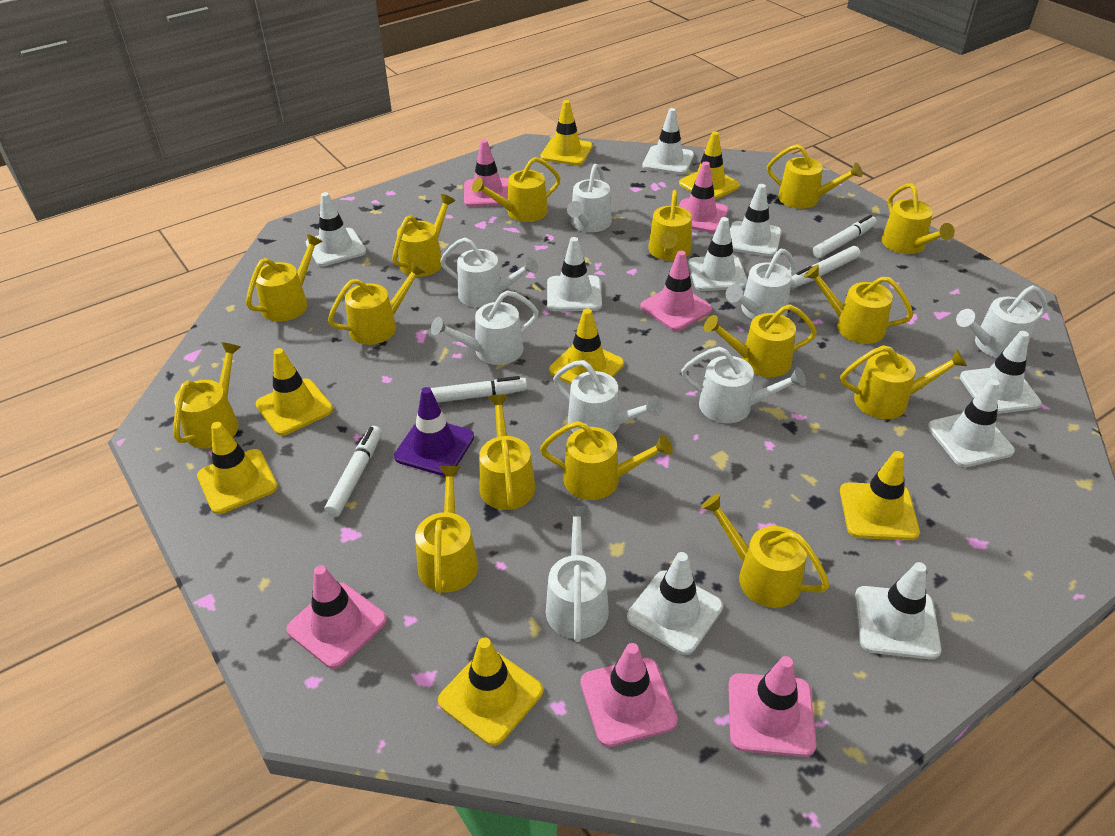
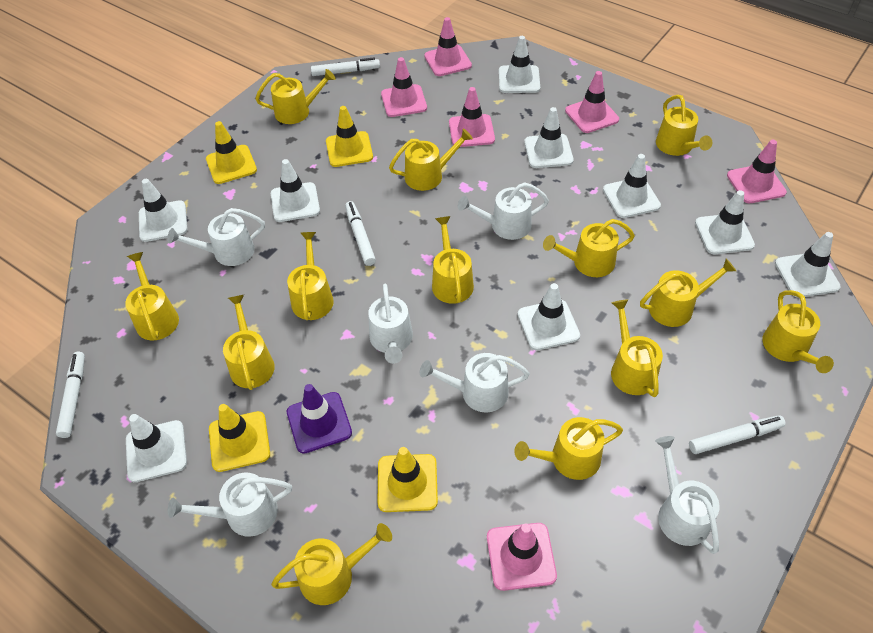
white watering can: 8 -> 6
yellow traffic cone: 7 -> 4
yellow watering can: 15 -> 13

